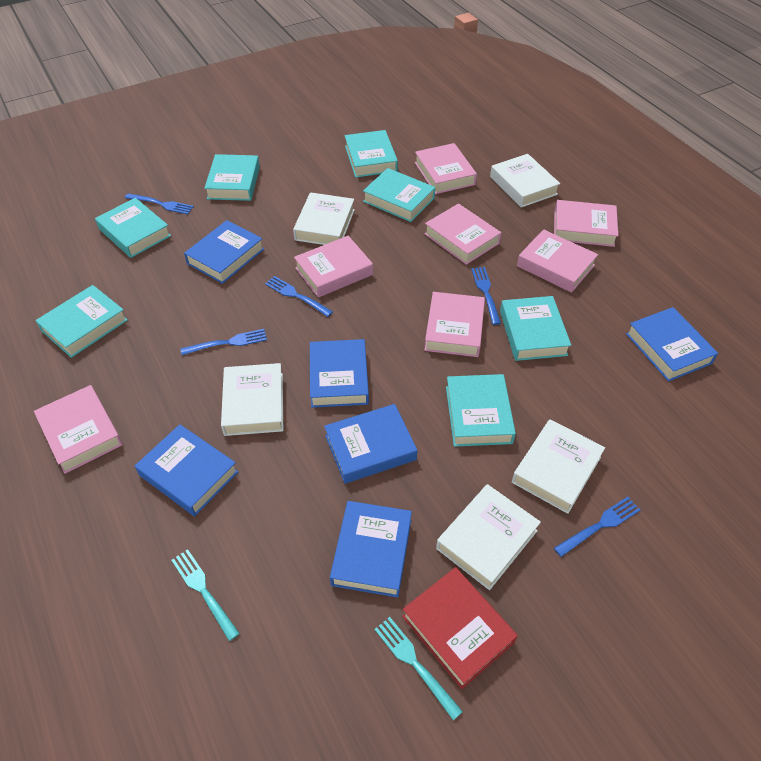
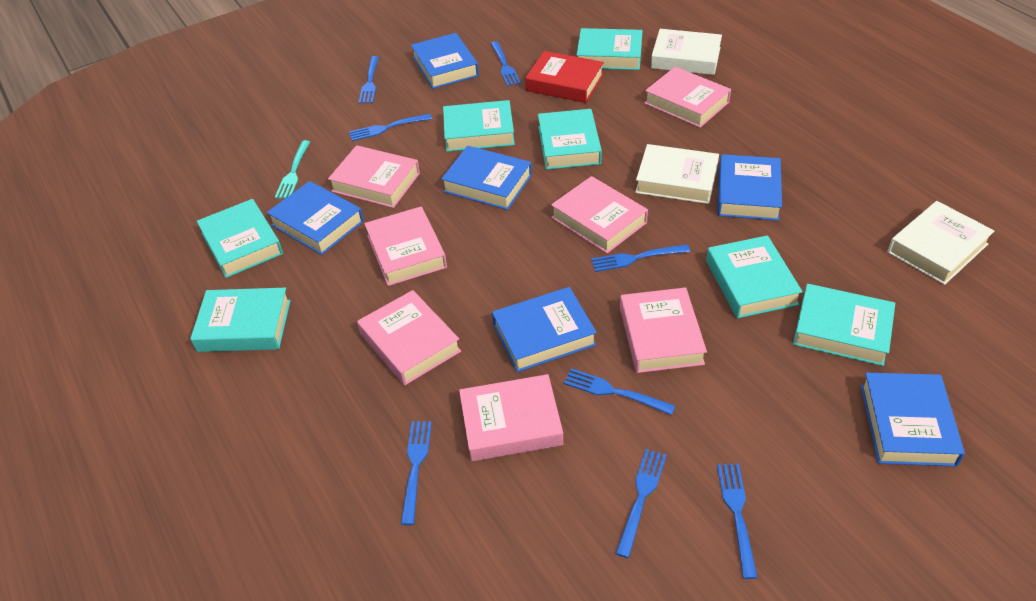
blue fork: 5 -> 8
turquoise fork: 2 -> 1
white book: 5 -> 3

